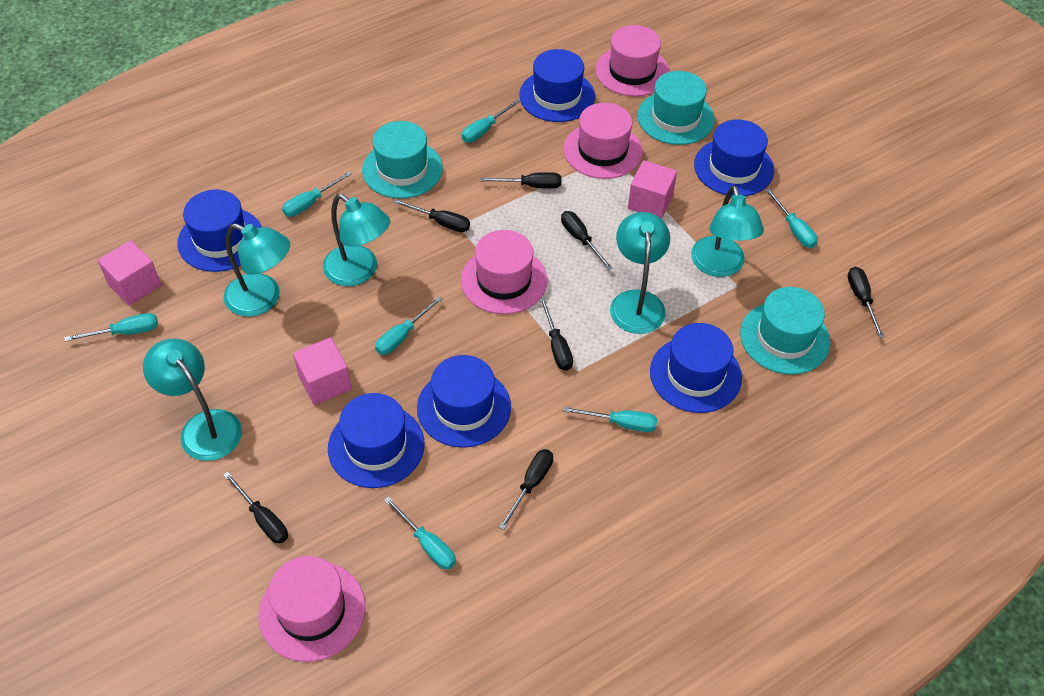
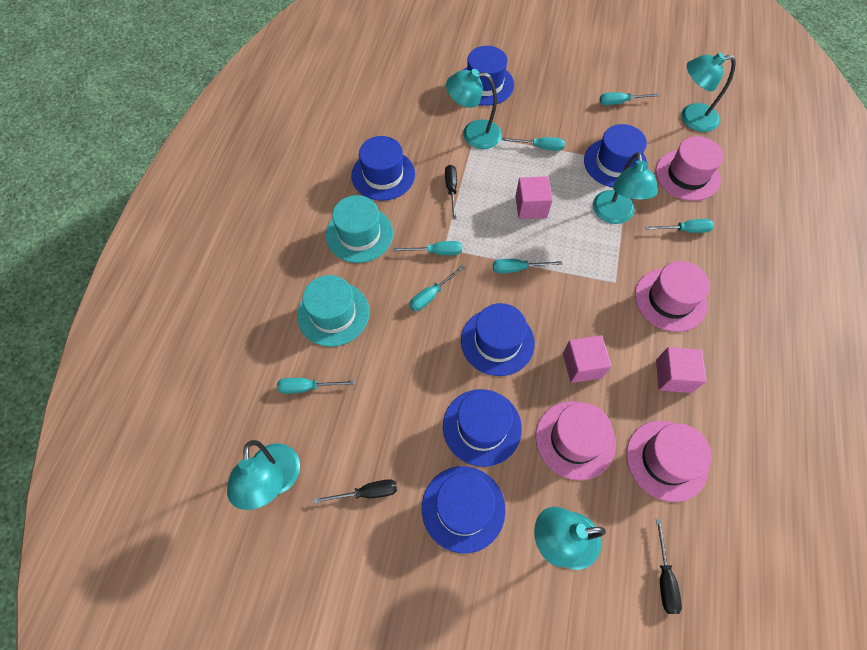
black screwdriver: 7 -> 3
turquoise hat: 3 -> 2

